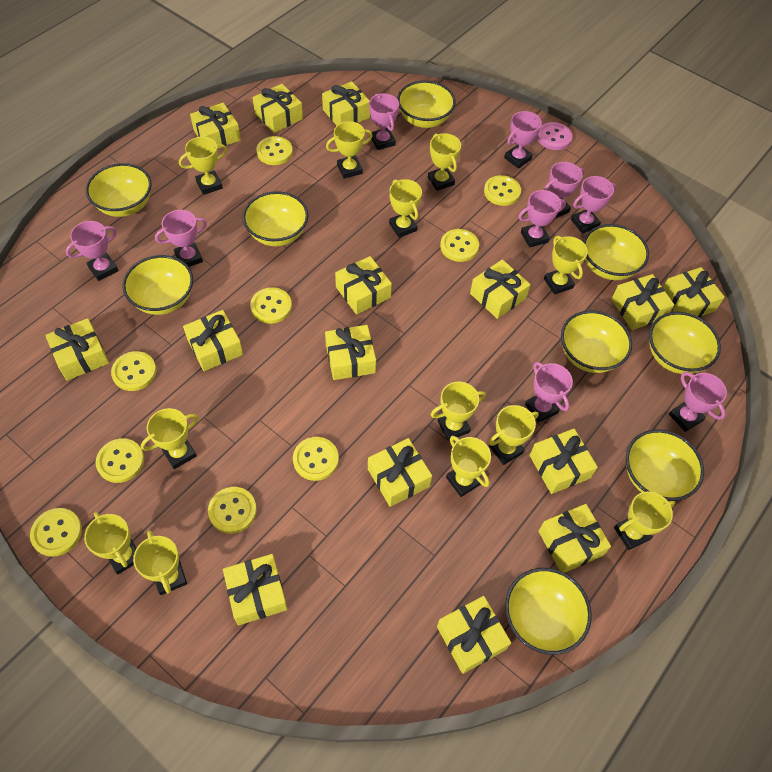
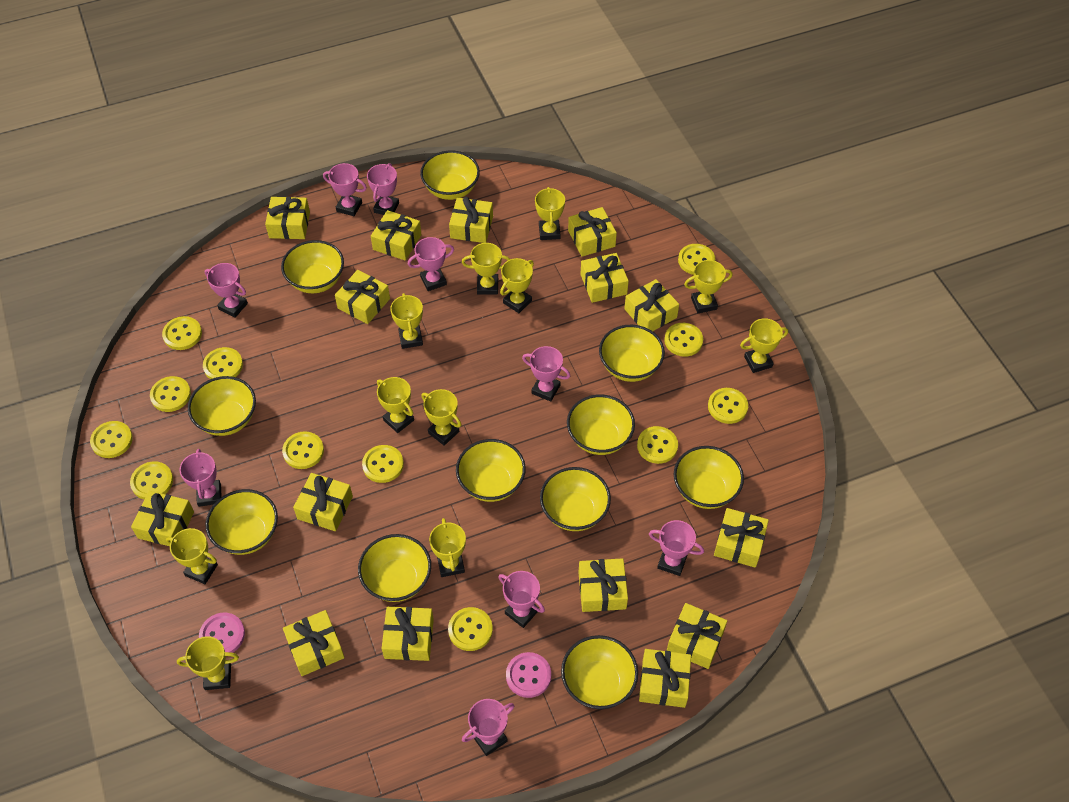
pink button: 1 -> 2
yellow bowl: 9 -> 11
yellow button: 9 -> 12
yellow trophy: 12 -> 11

